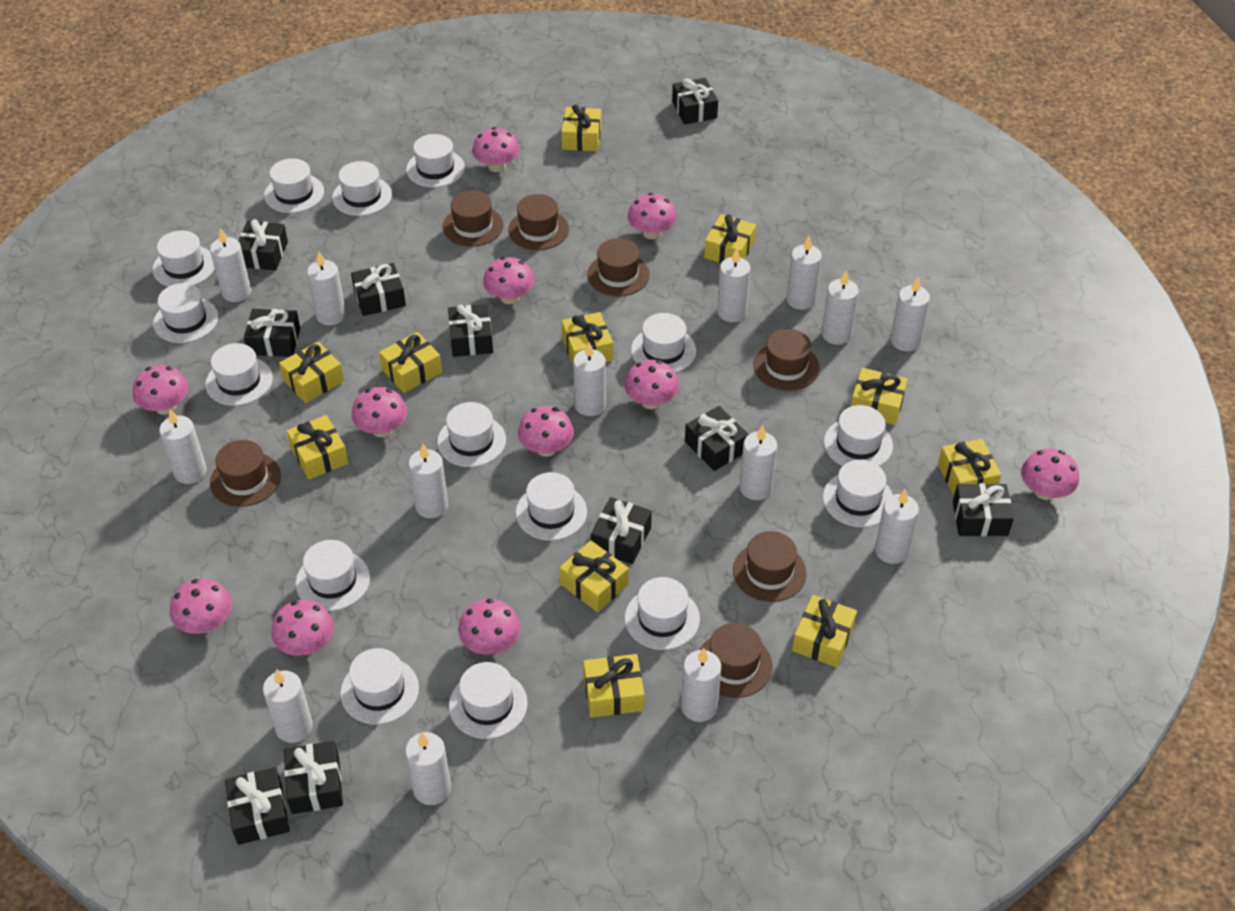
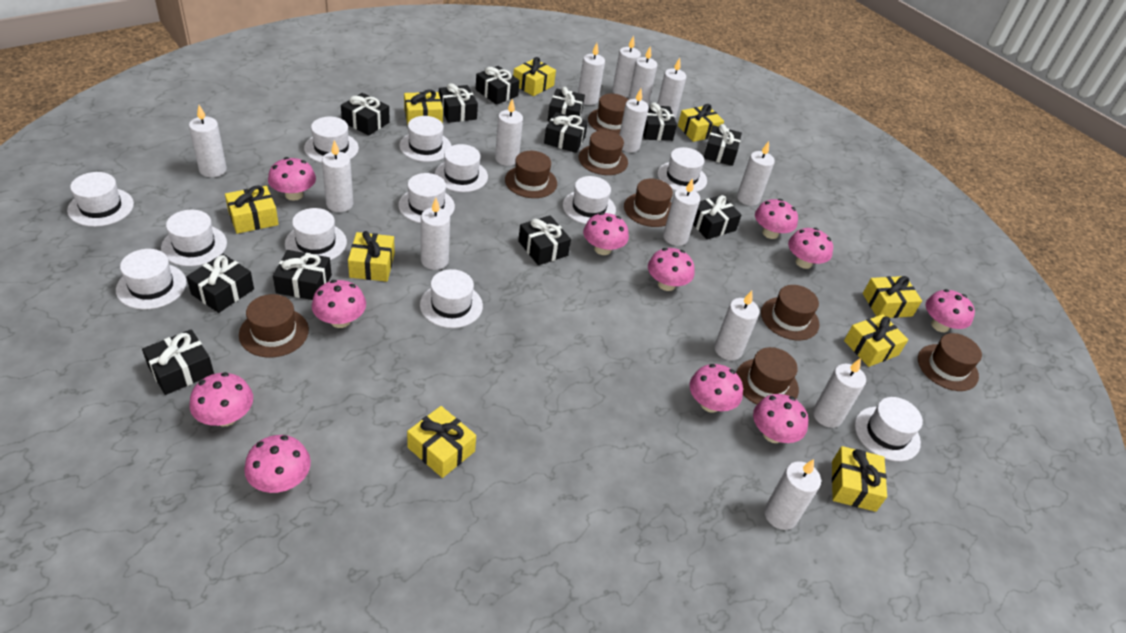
black gift: 10 -> 12
brown hat: 7 -> 8
white hat: 15 -> 12
yellow gift: 11 -> 9

